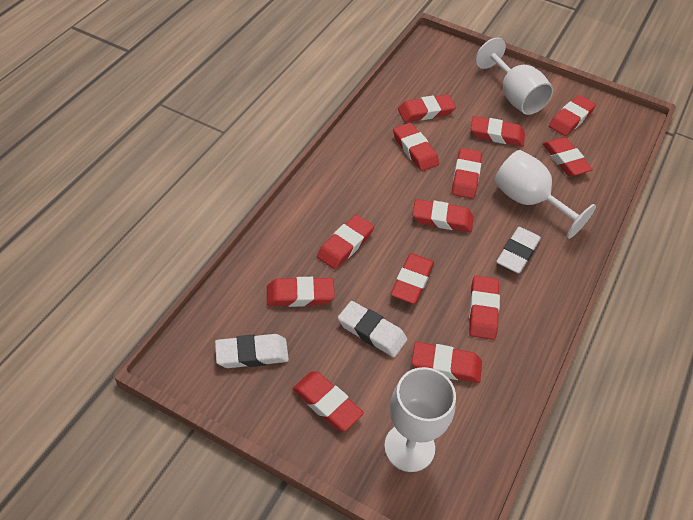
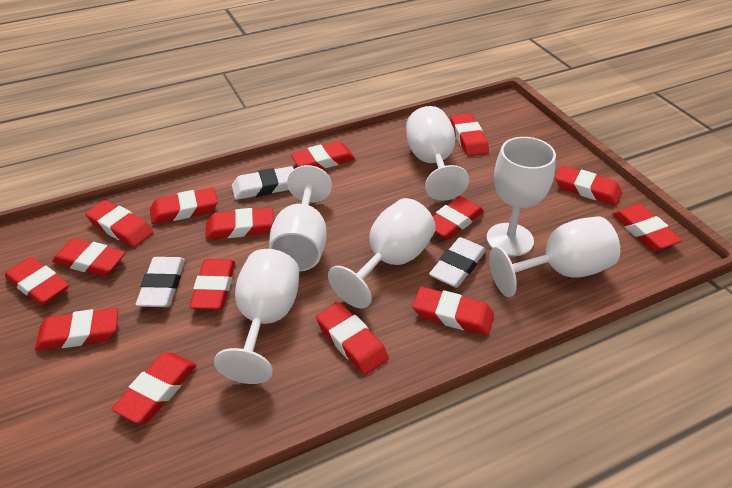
red eraser: 13 -> 15
white goblet: 3 -> 6

